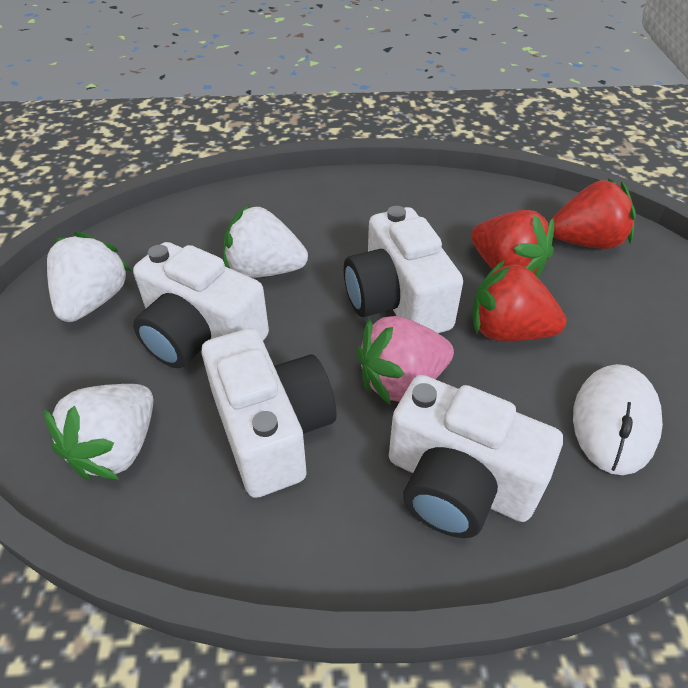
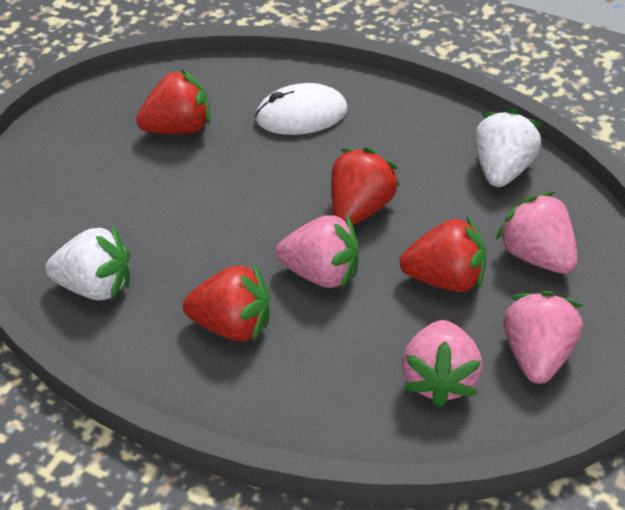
pink strawberry: 1 -> 4
red strawberry: 3 -> 4
white camera: 4 -> 0
white strawberry: 3 -> 2

